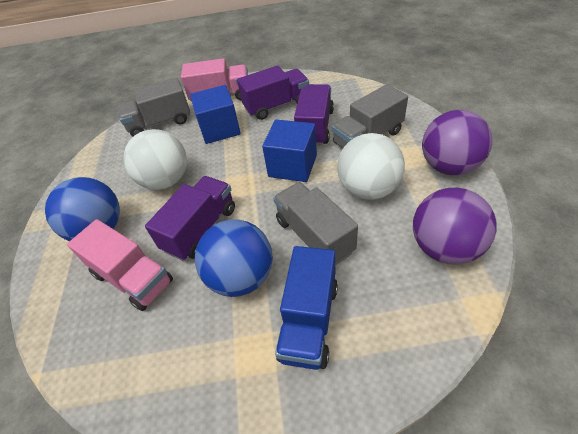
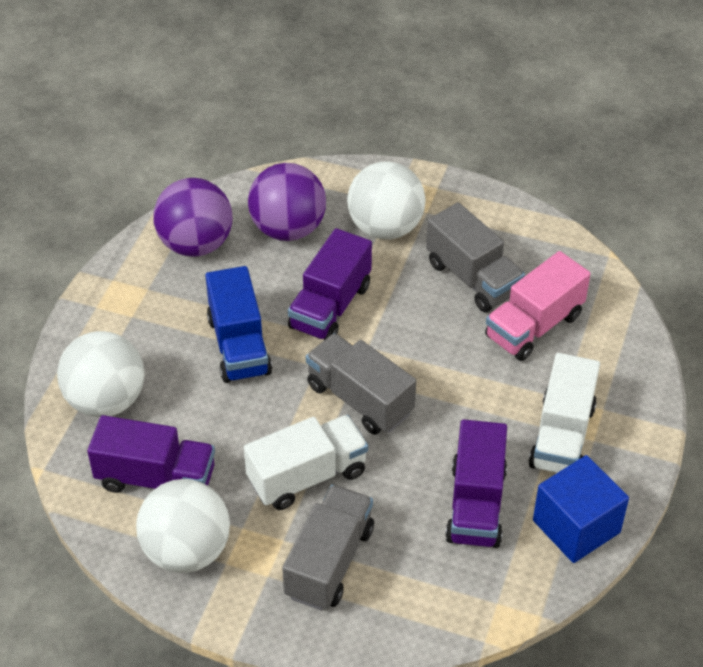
blue ball: 2 -> 0
blue cube: 2 -> 1
pink truck: 2 -> 1
white ball: 2 -> 3
white truck: 0 -> 2

